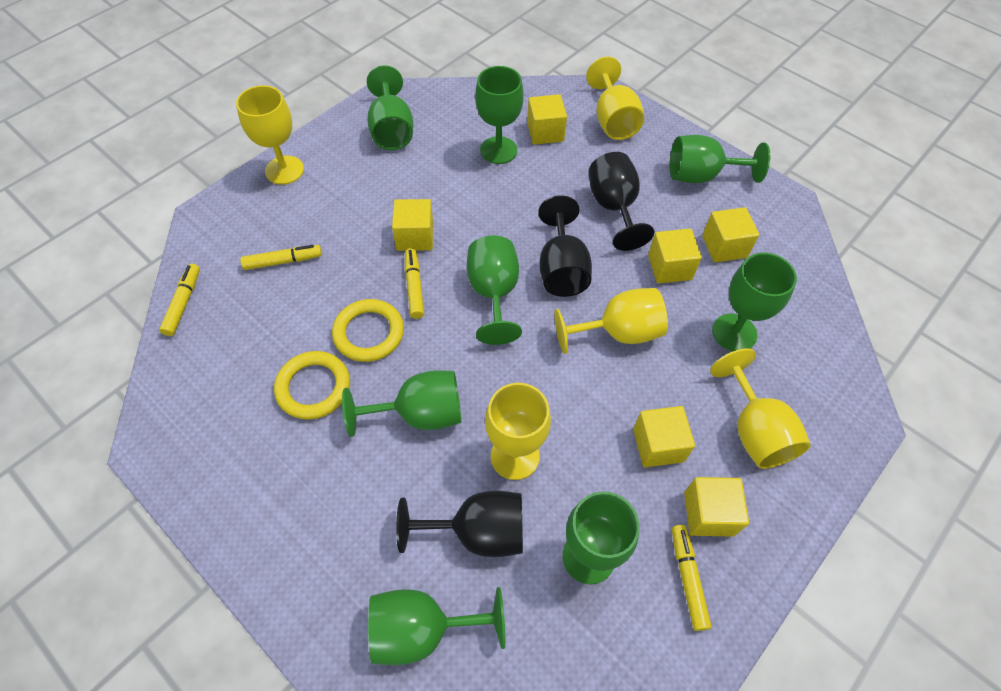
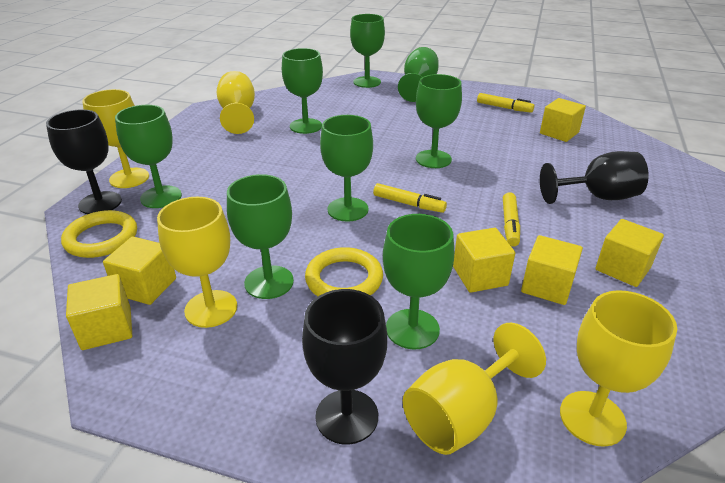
yellow marker: 4 -> 3

